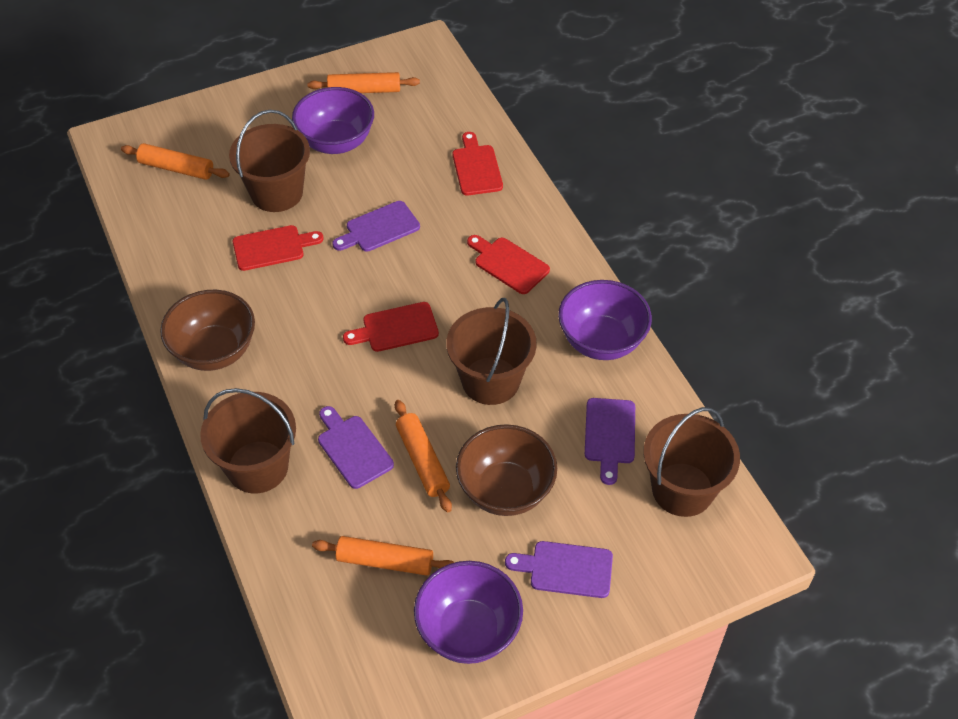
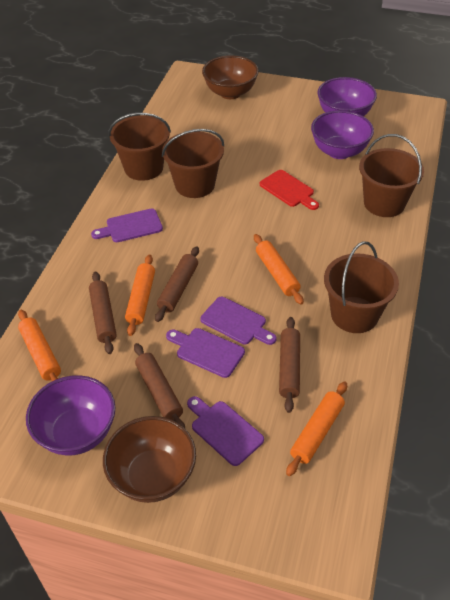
brown rolling pin: 0 -> 4
red cutting board: 4 -> 1

